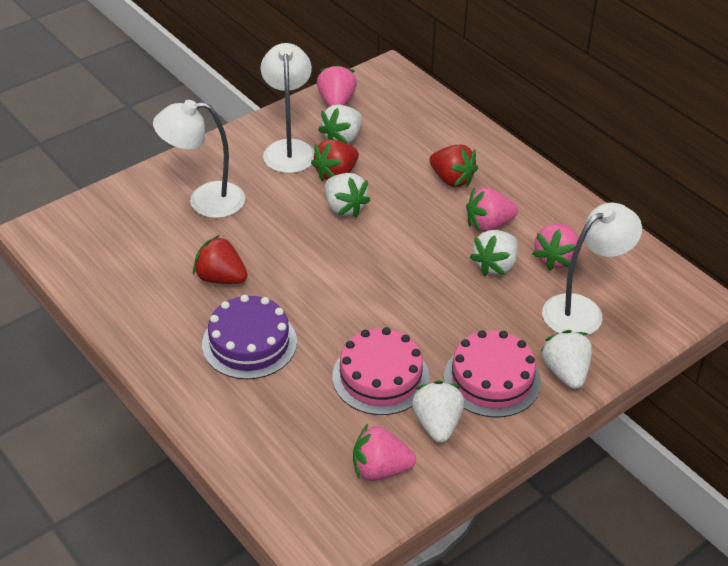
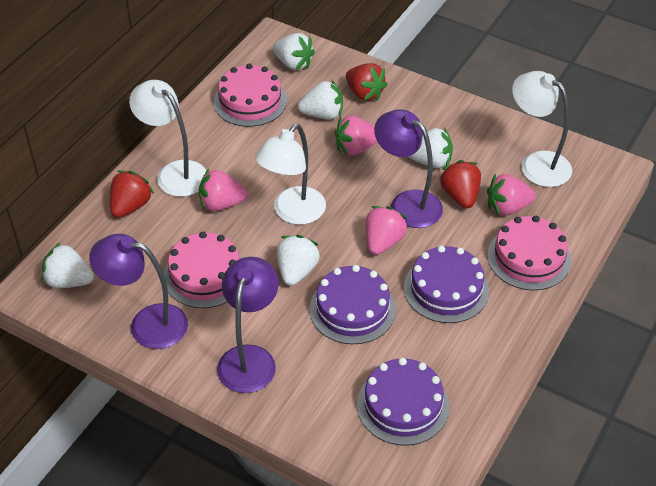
pink cake: 2 -> 3
purple cake: 1 -> 3
purple lamp: 0 -> 3

